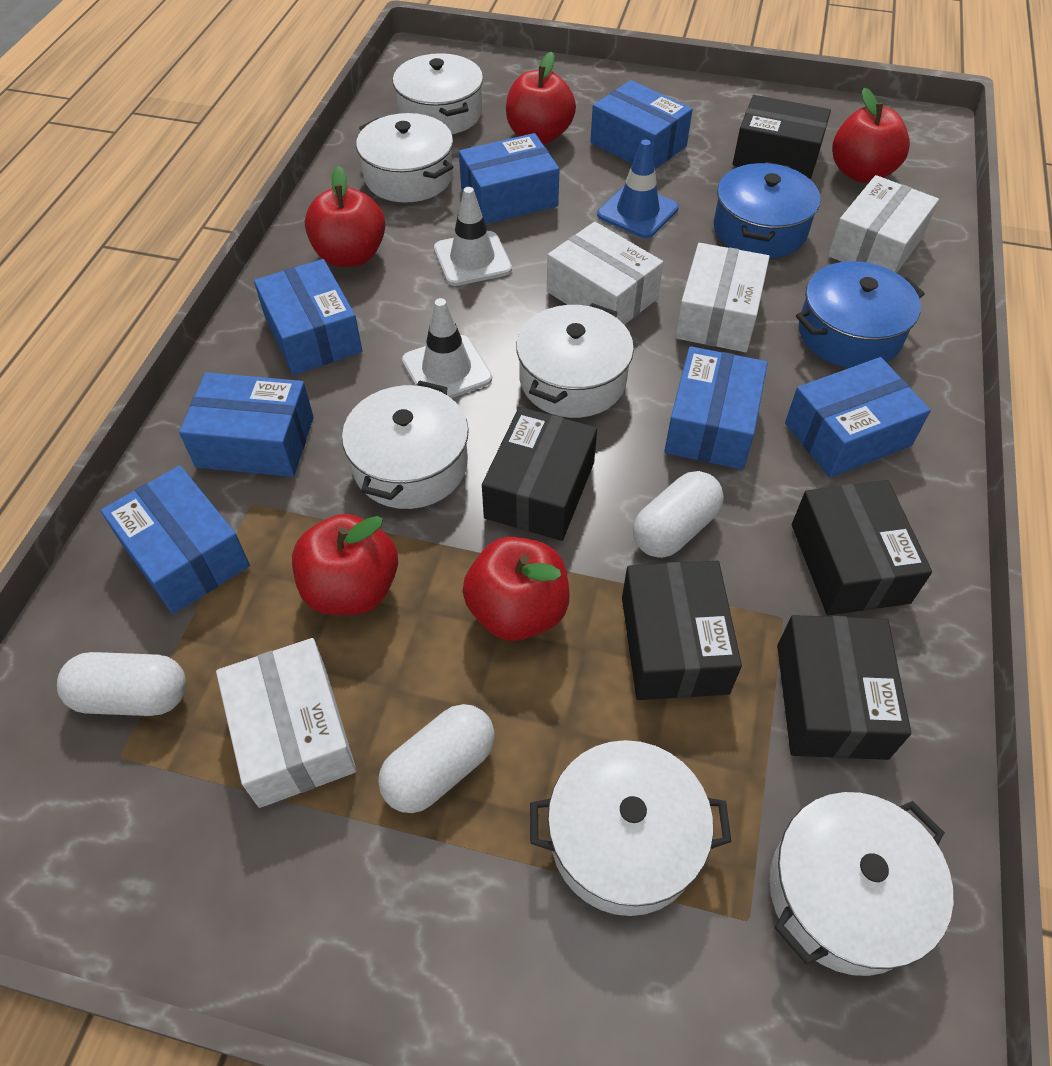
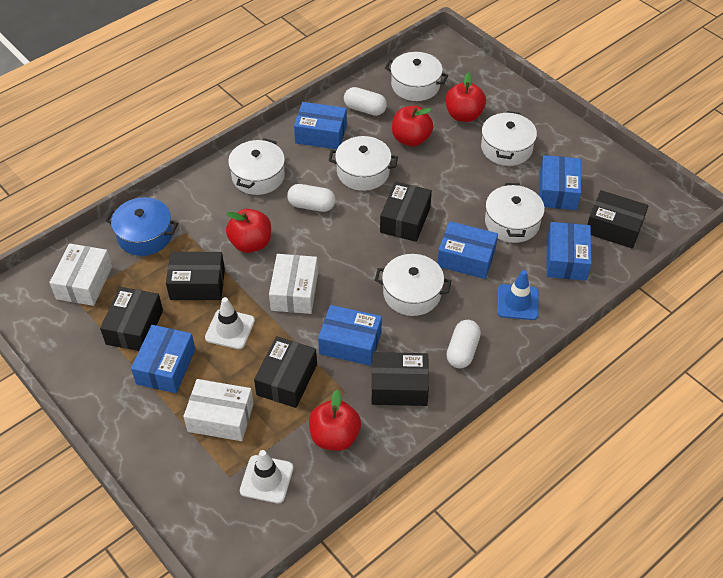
black box: 5 -> 6
blue box: 7 -> 6
blue pot: 2 -> 1
red apple: 5 -> 4
white box: 4 -> 3

